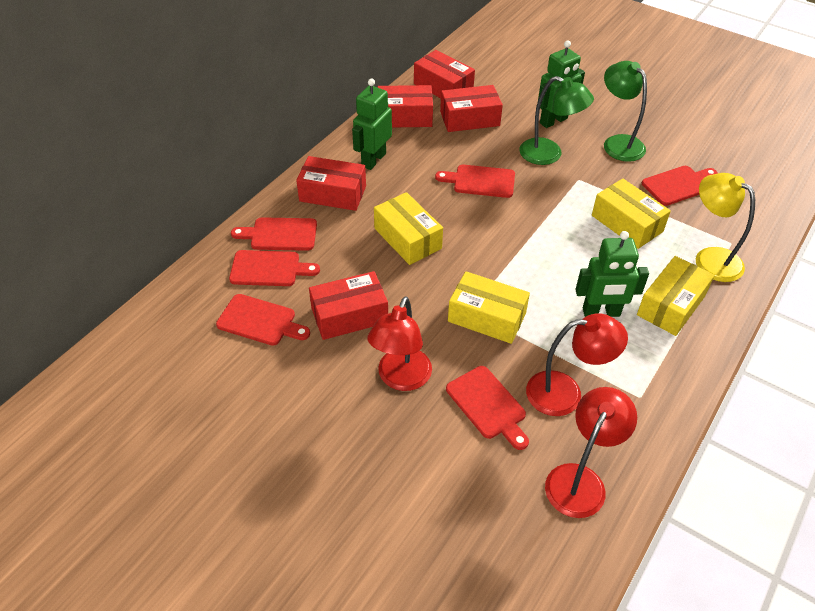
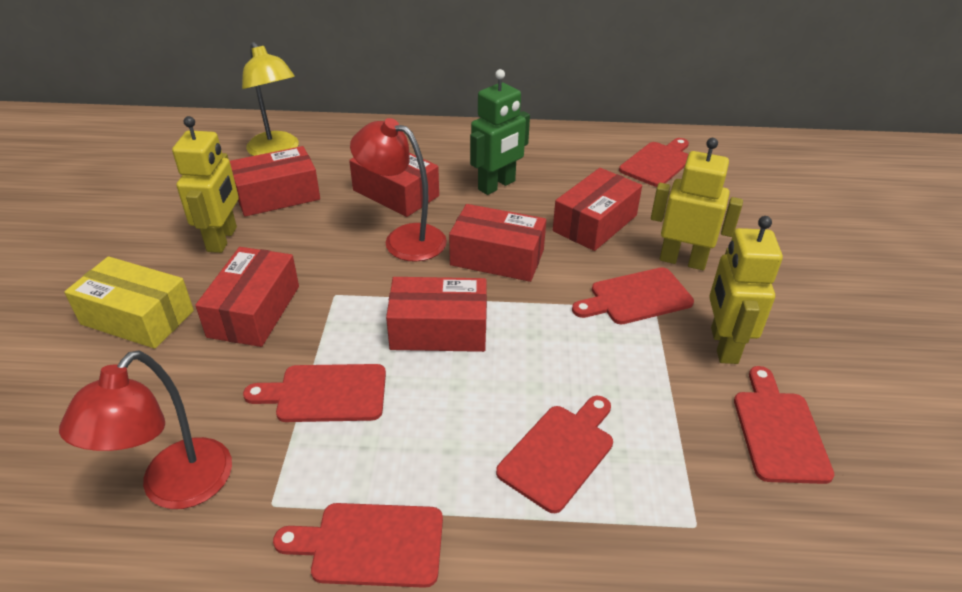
green lamp: 2 -> 0
green robot: 3 -> 1
red box: 5 -> 6
red lamp: 3 -> 2
yellow box: 4 -> 1
yellow robot: 0 -> 3

